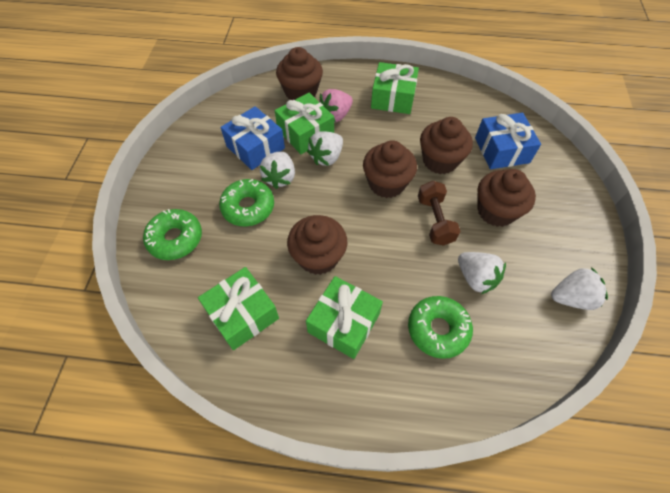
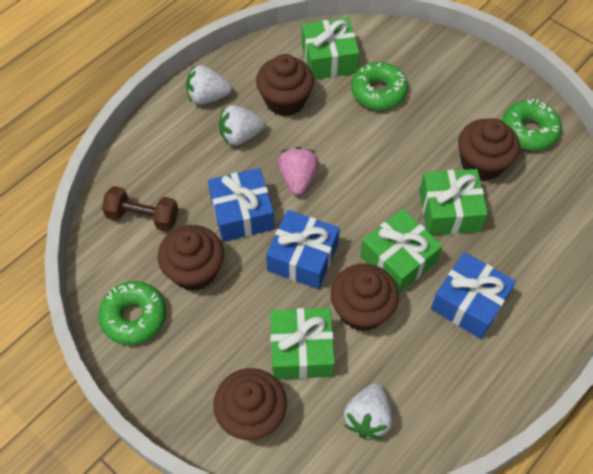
blue gift: 2 -> 3
white strawberry: 4 -> 3

